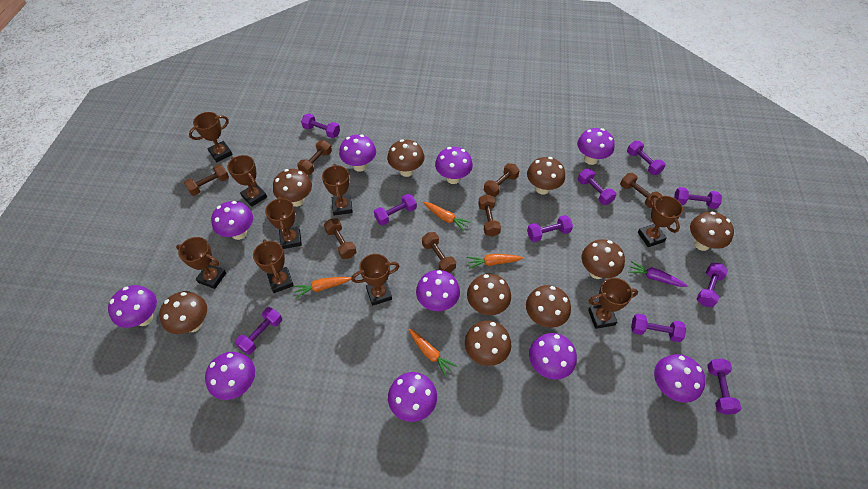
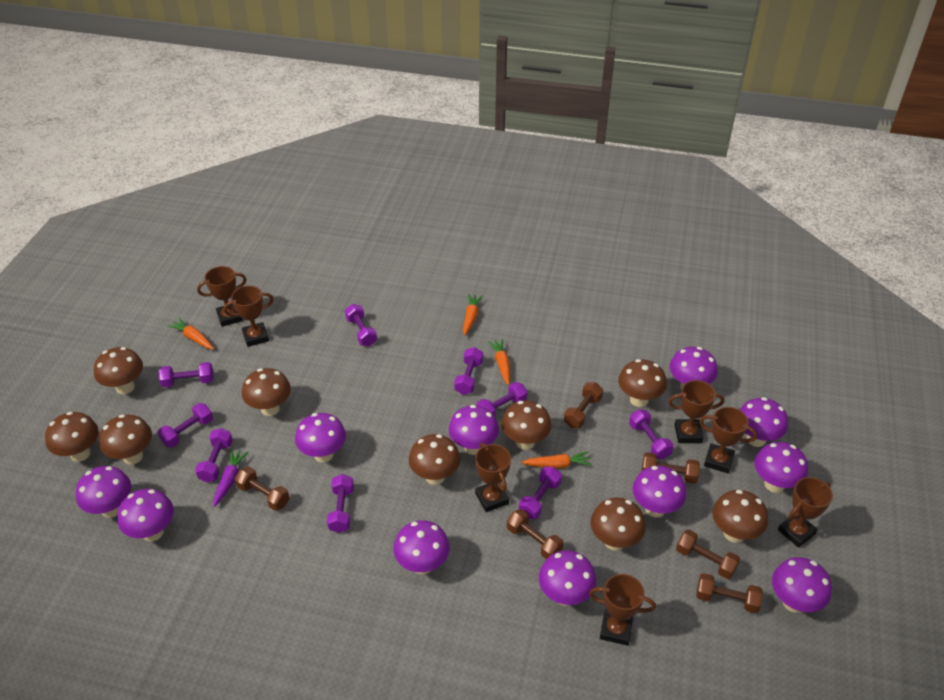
brown dumbbell: 7 -> 6
brown trophy: 9 -> 7
purple dumbbell: 10 -> 9
purple mushroom: 10 -> 11

